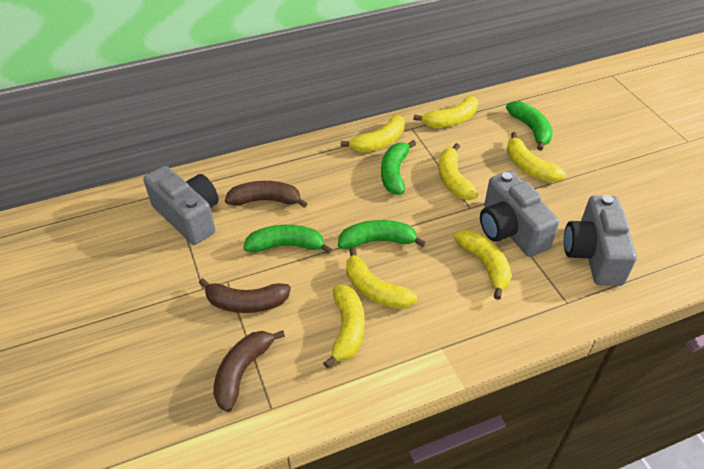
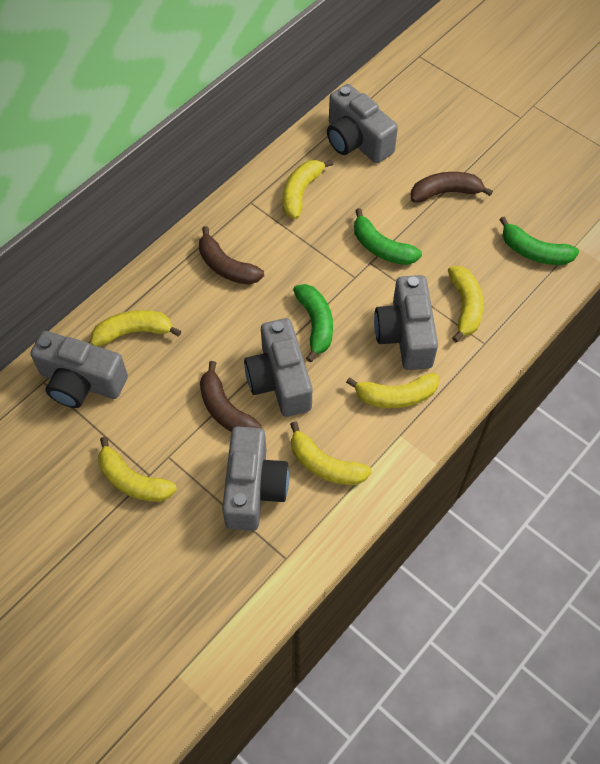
green banana: 4 -> 3
grey camera: 3 -> 5
yellow banana: 7 -> 6

